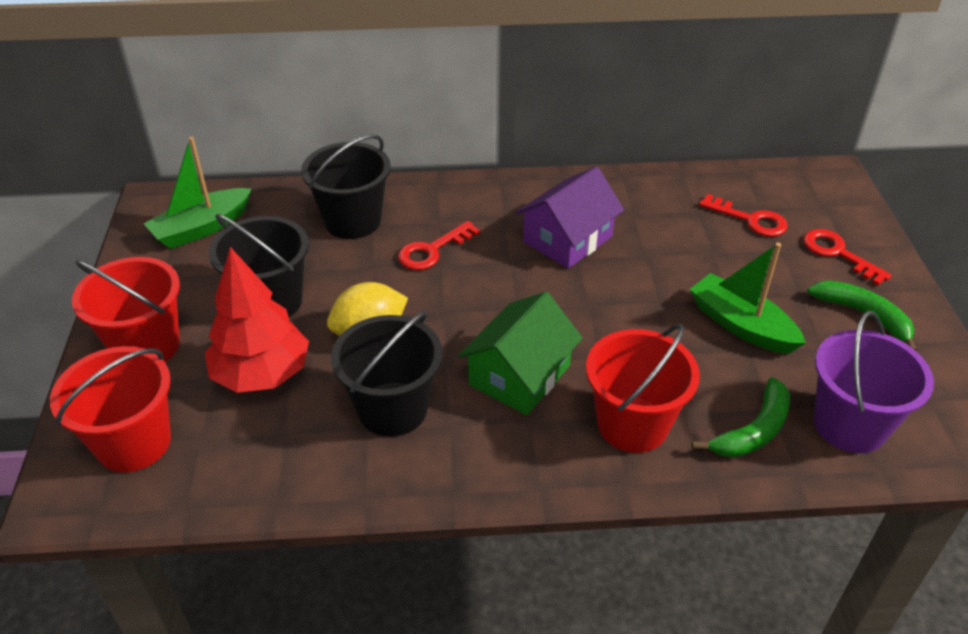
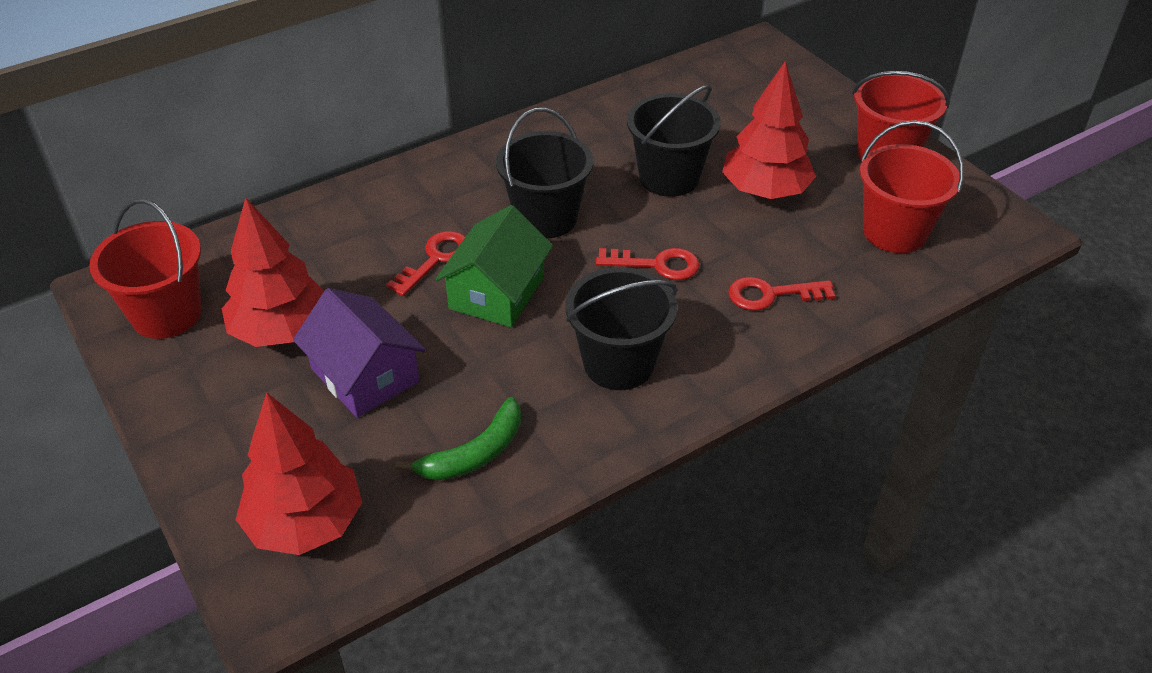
green banana: 2 -> 1
green boat: 2 -> 0
purple bucket: 1 -> 0
red tree: 1 -> 3
yellow lemon: 1 -> 0

